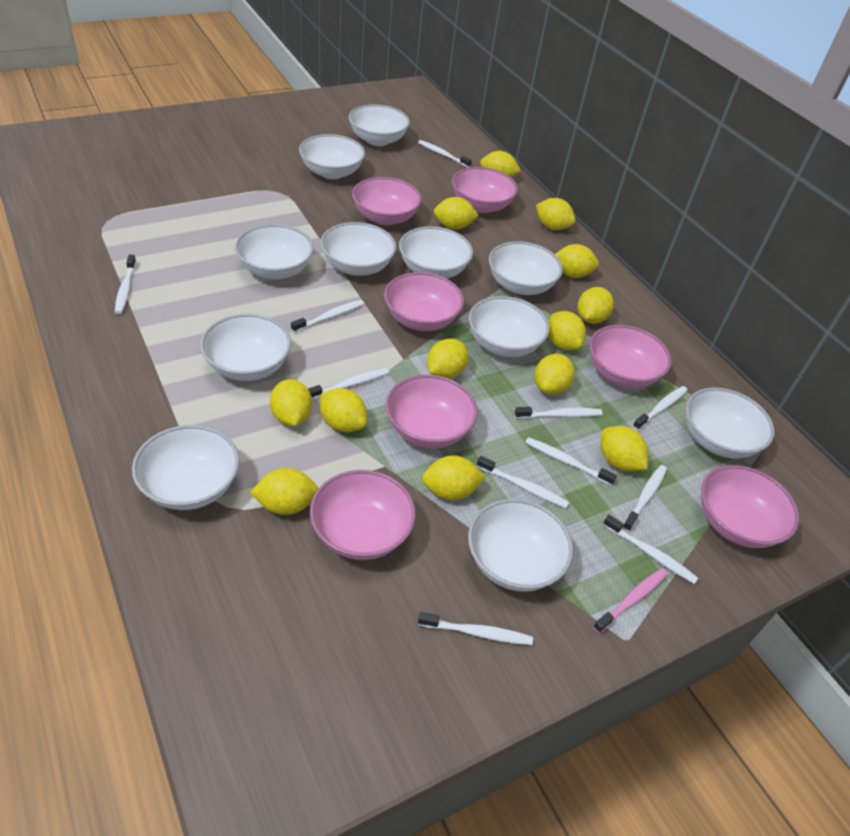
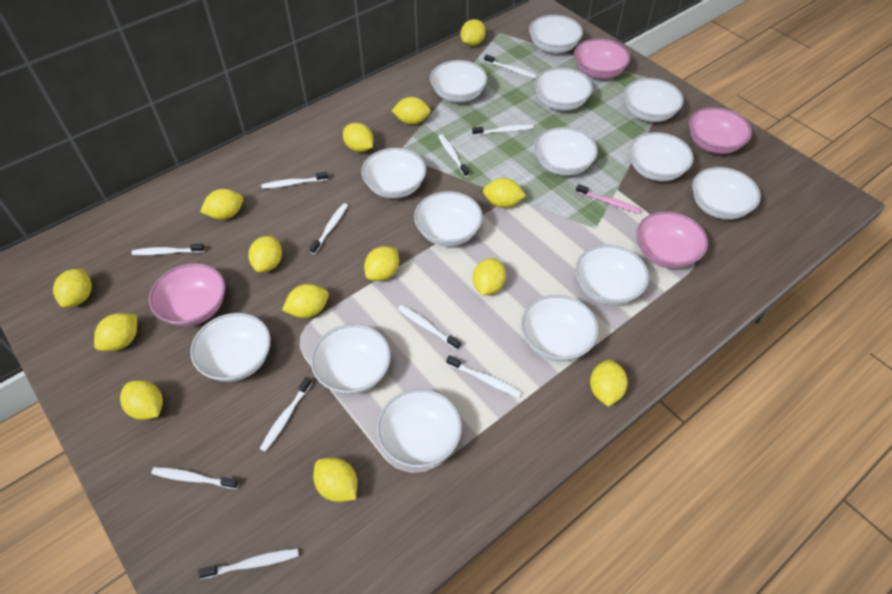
pink bowl: 7 -> 4
white bowl: 11 -> 14
yellow lemon: 13 -> 14

